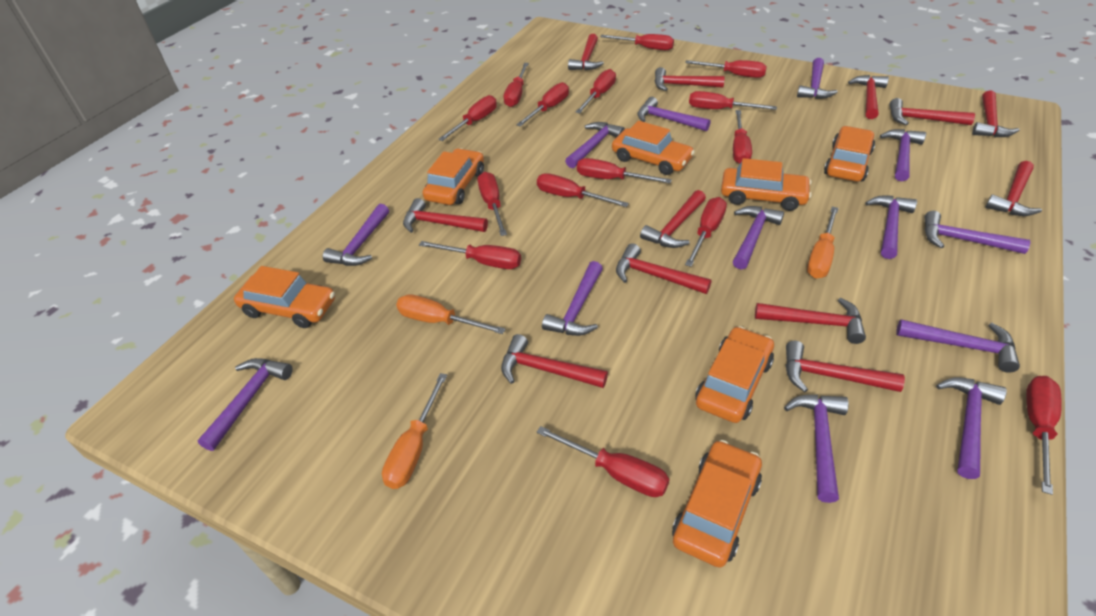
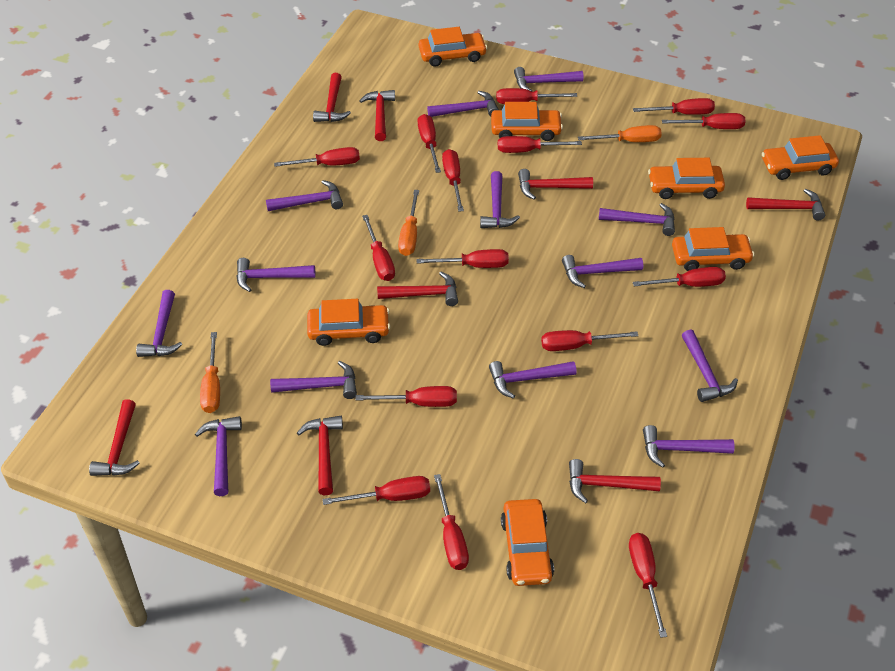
red hammer: 12 -> 8

